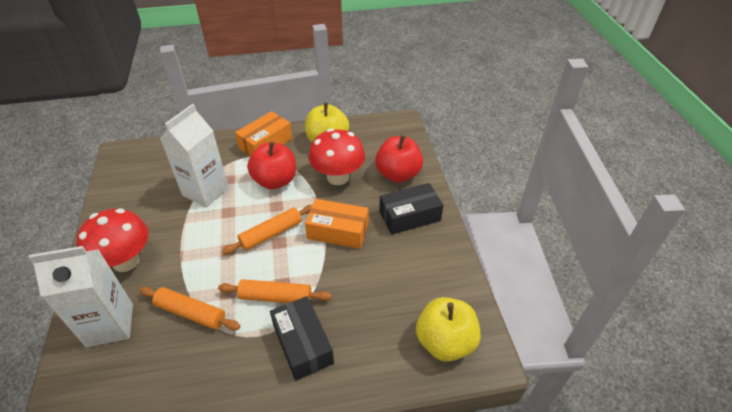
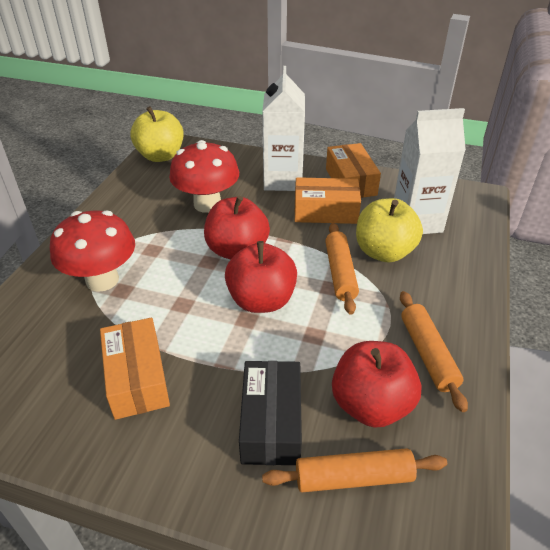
black box: 2 -> 1
orange box: 2 -> 3
red apple: 2 -> 3

